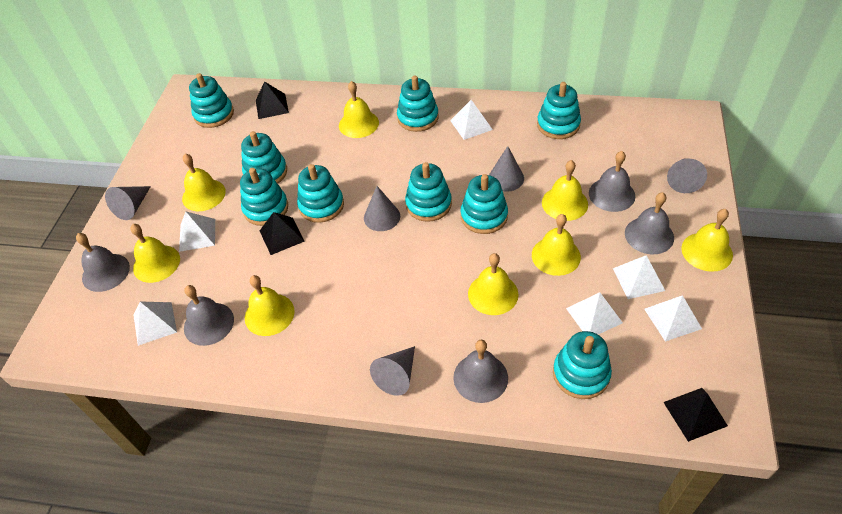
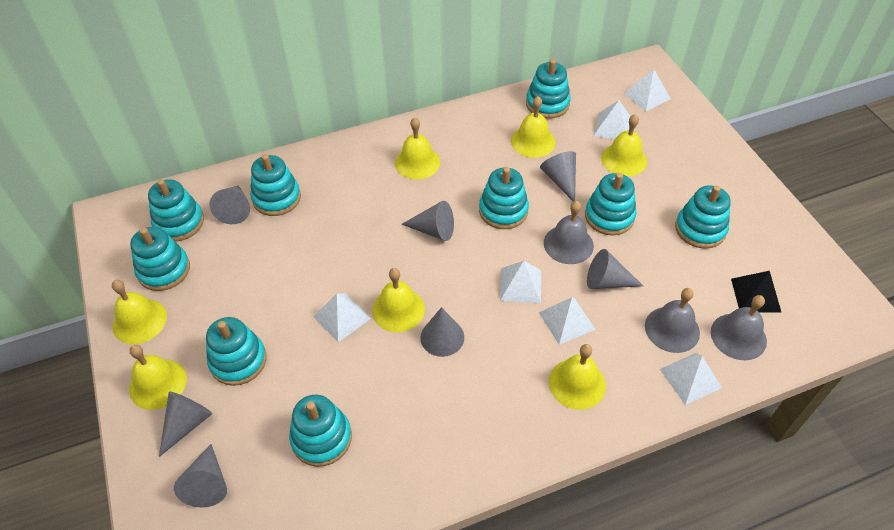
black pyramid: 3 -> 1
grey bell: 5 -> 3
grey cone: 5 -> 7
yellow bell: 8 -> 7

